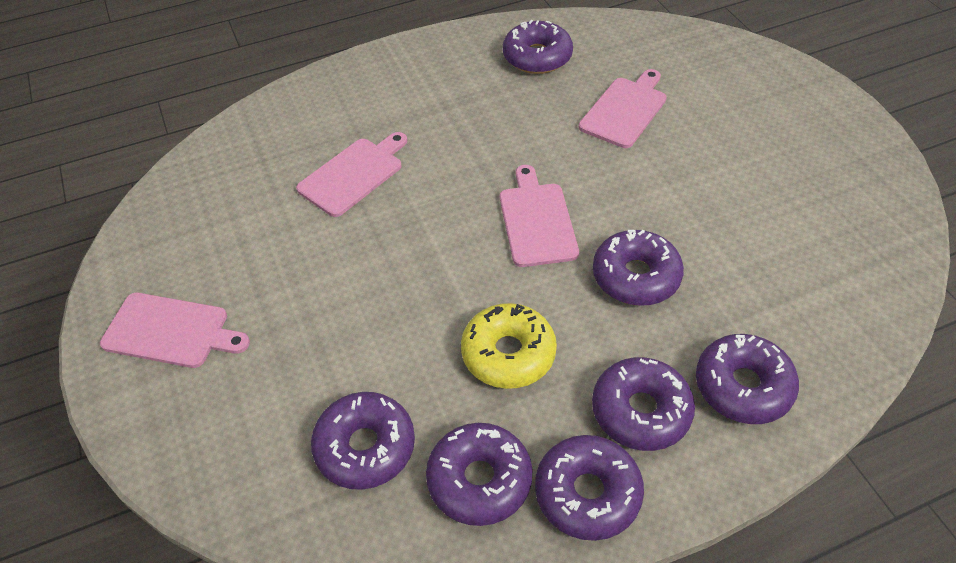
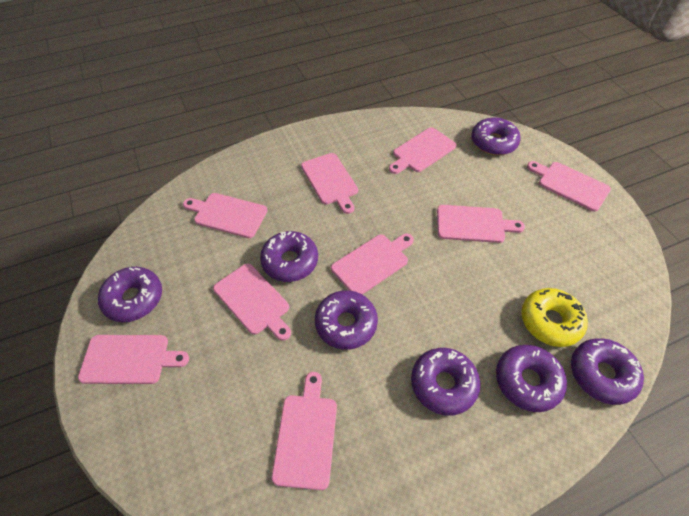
pink cutting board: 4 -> 9

